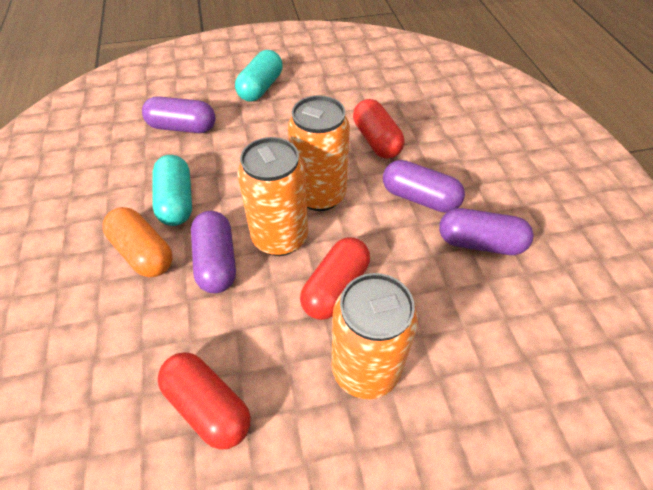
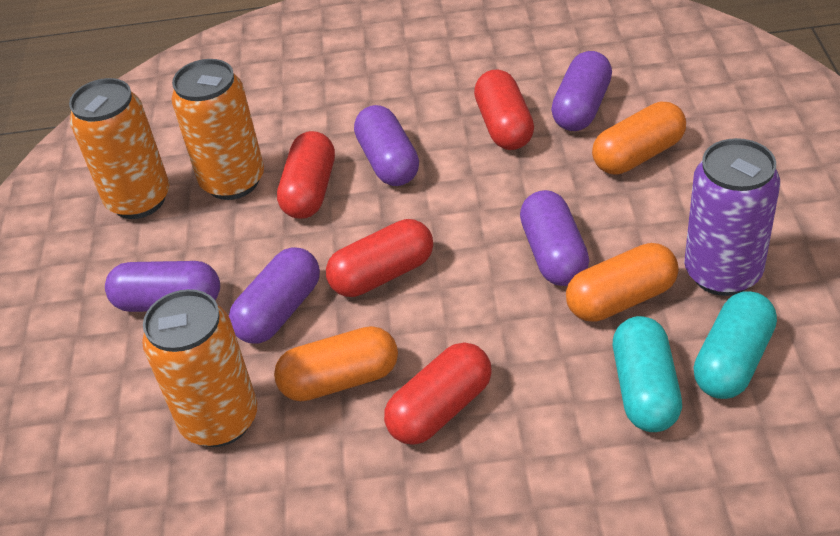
orange capsule: 1 -> 3
purple can: 0 -> 1
purple capsule: 4 -> 5
red capsule: 3 -> 4

